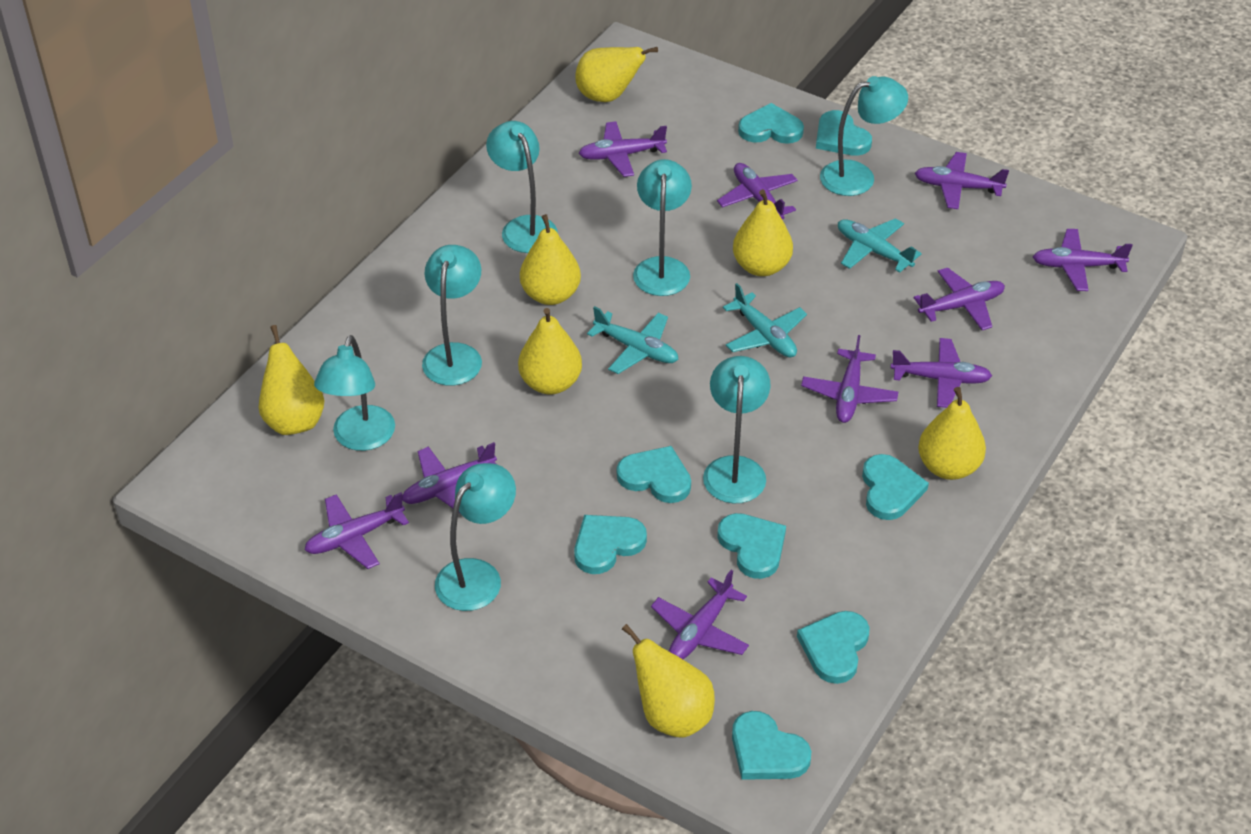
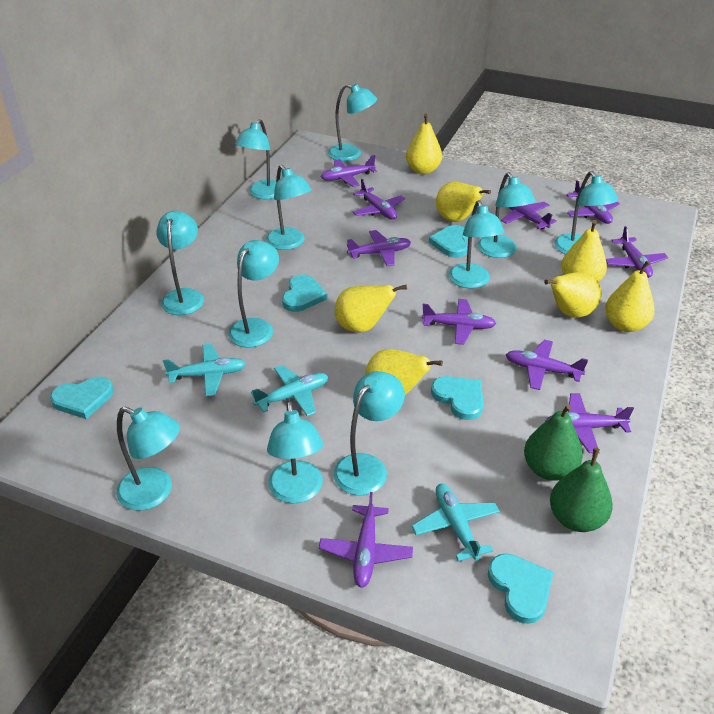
green pear: 0 -> 2
turquoise heart: 8 -> 5
turquoise lamp: 7 -> 11

